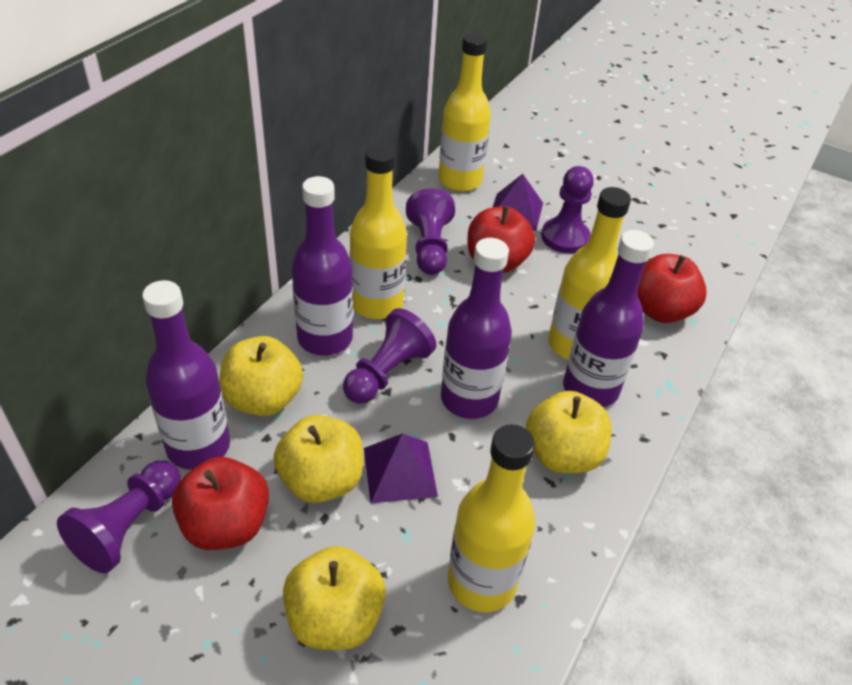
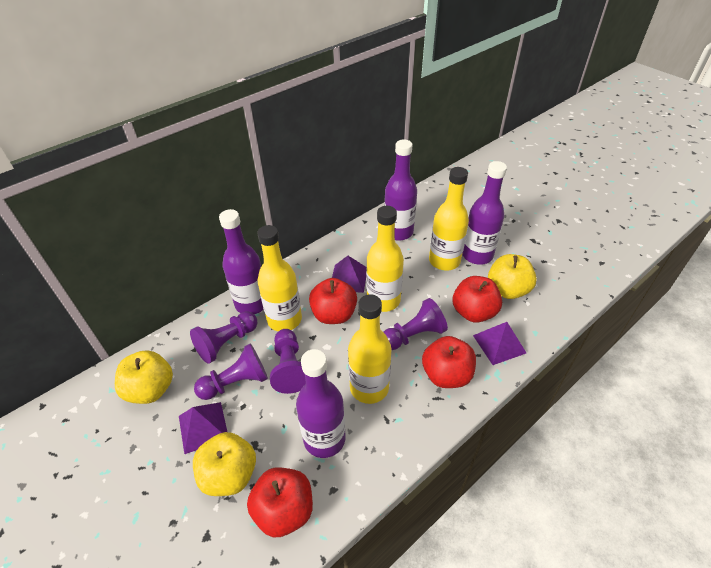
purple pyramid: 2 -> 3
red apple: 3 -> 4
yellow apple: 4 -> 3

